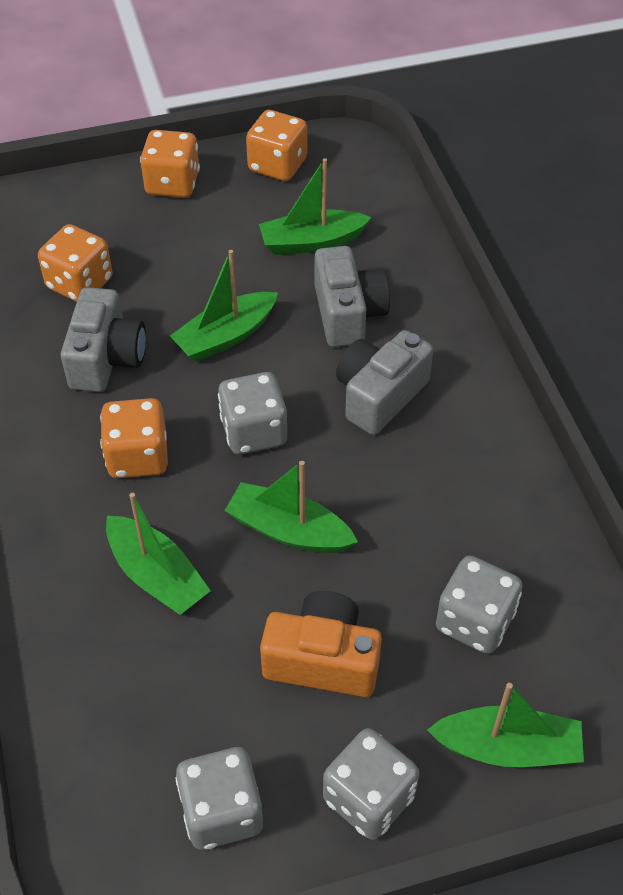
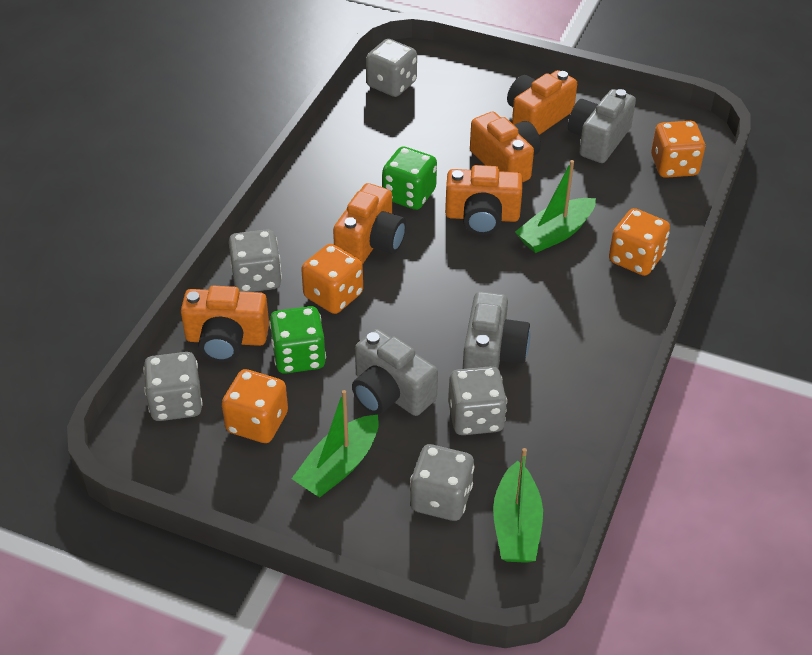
green boat: 5 -> 3
green dice: 0 -> 2
grey dice: 4 -> 5
orange camera: 1 -> 5

